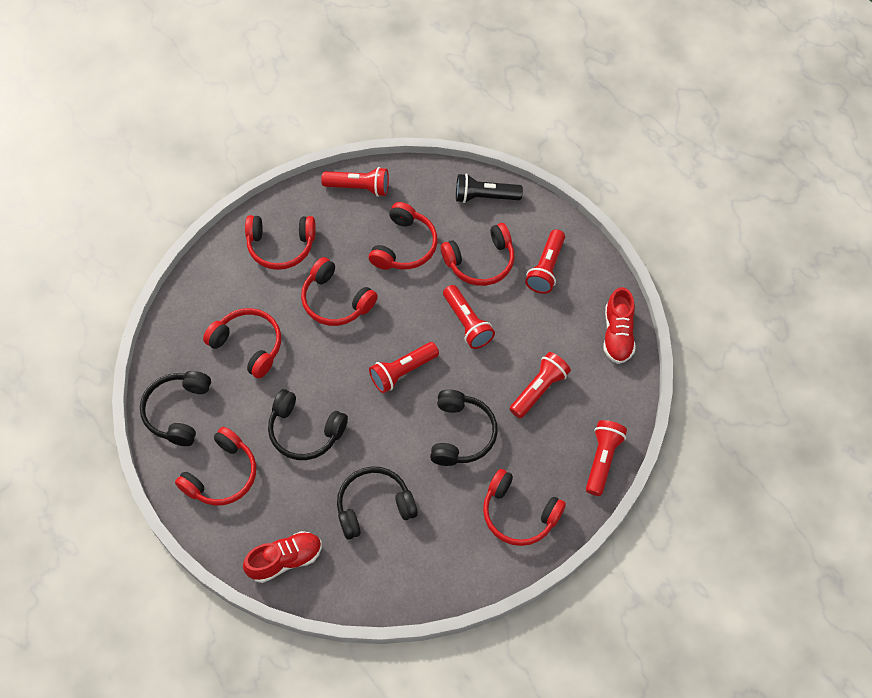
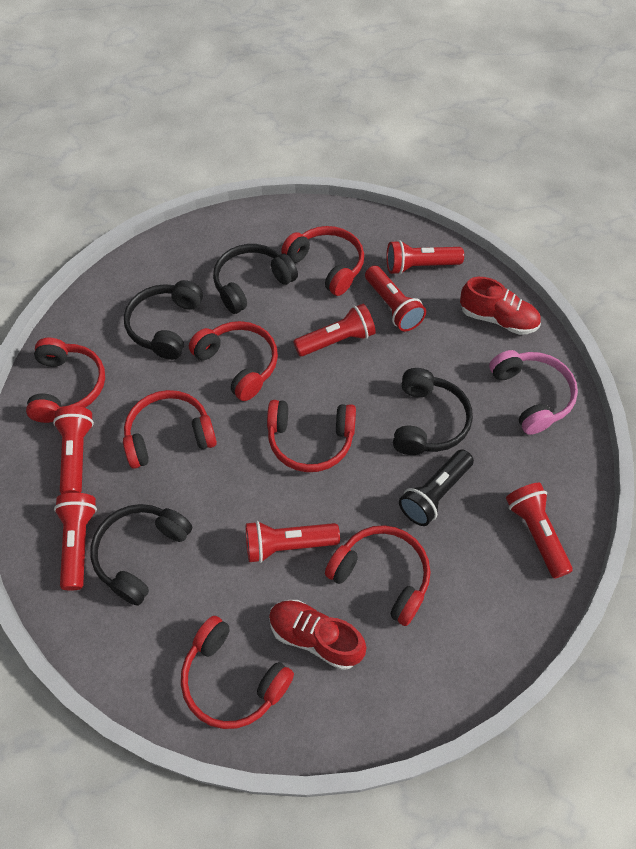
pink headphones: 0 -> 1
red flashlight: 6 -> 7

